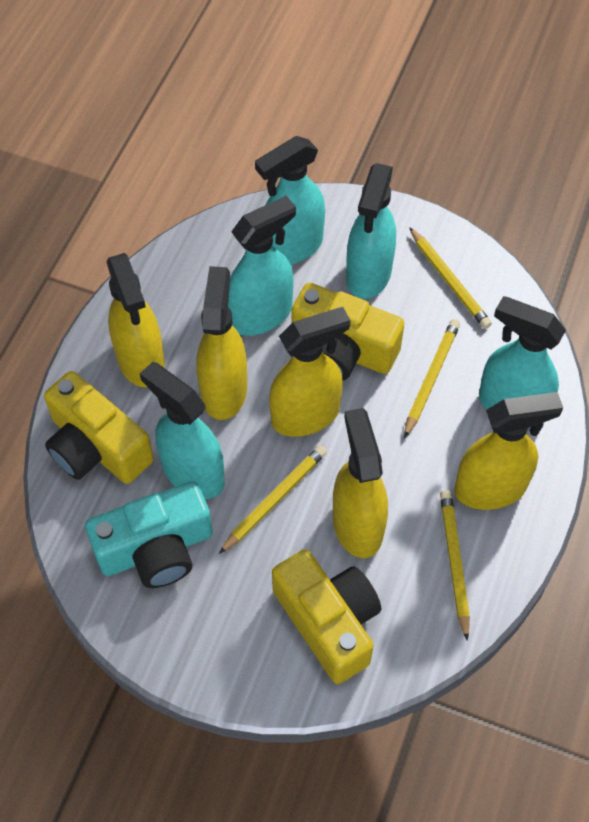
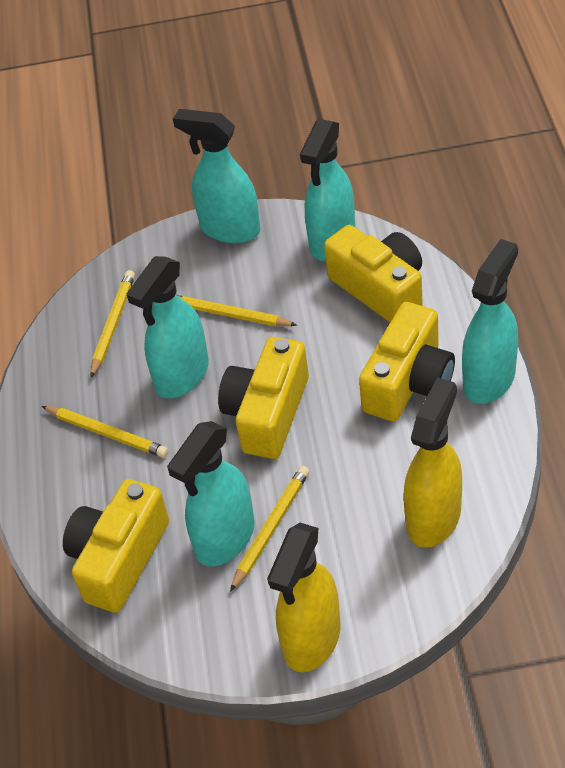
turquoise camera: 1 -> 0
yellow camera: 3 -> 4
yellow spray bottle: 5 -> 2

